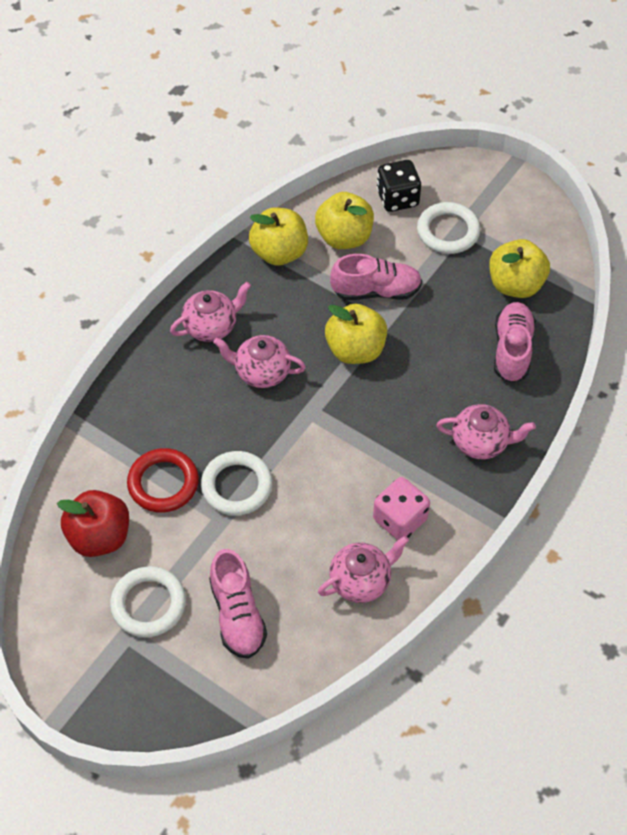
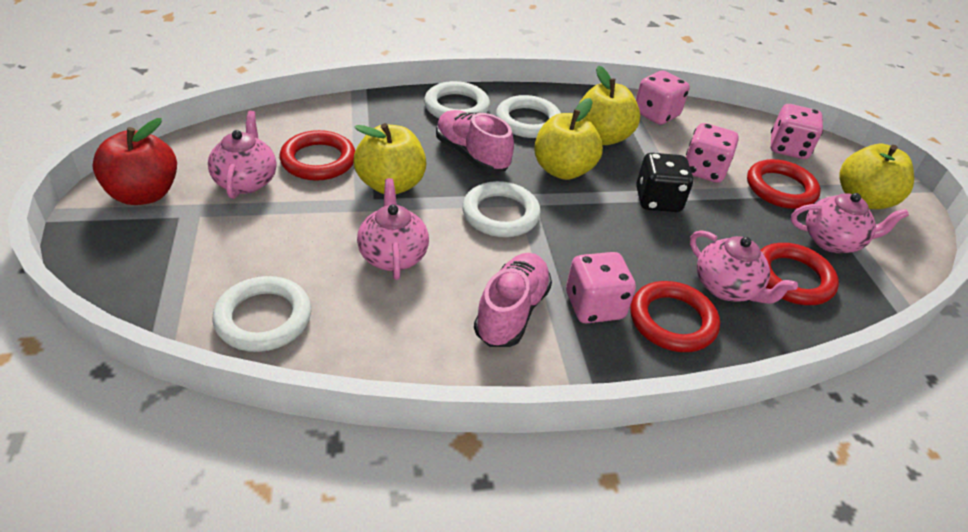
pink dice: 1 -> 4
pink shoe: 3 -> 2
red ring: 1 -> 4
white ring: 3 -> 4

